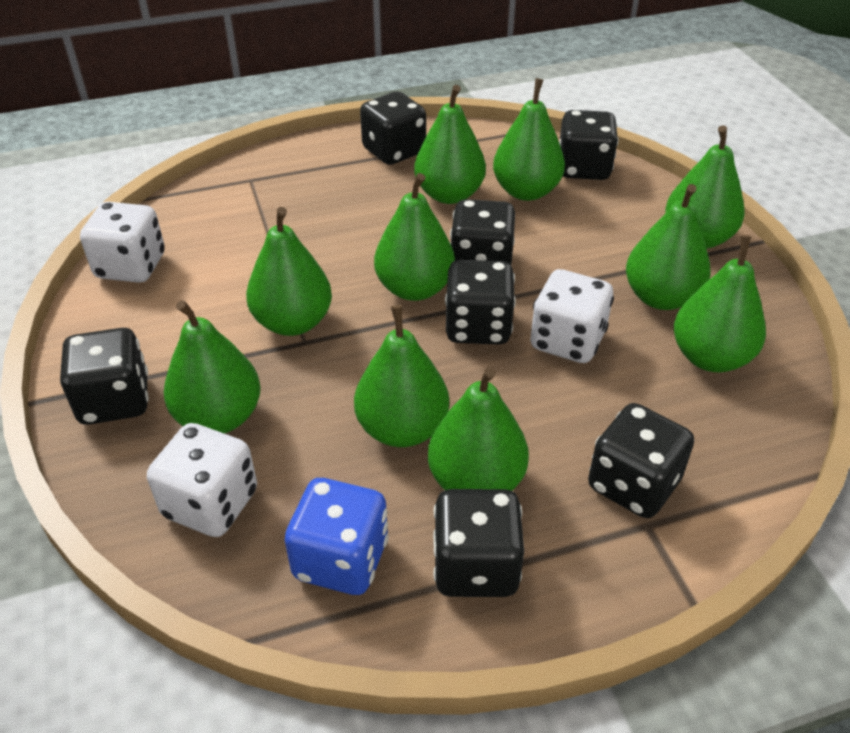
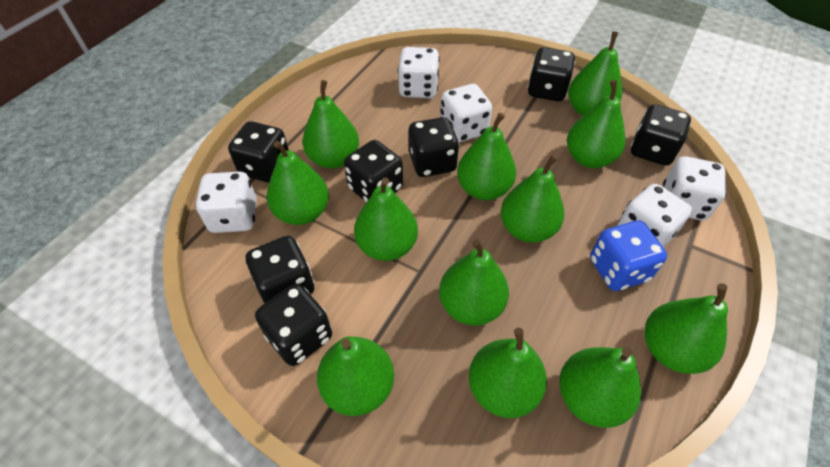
green pear: 10 -> 12
white dice: 3 -> 5

